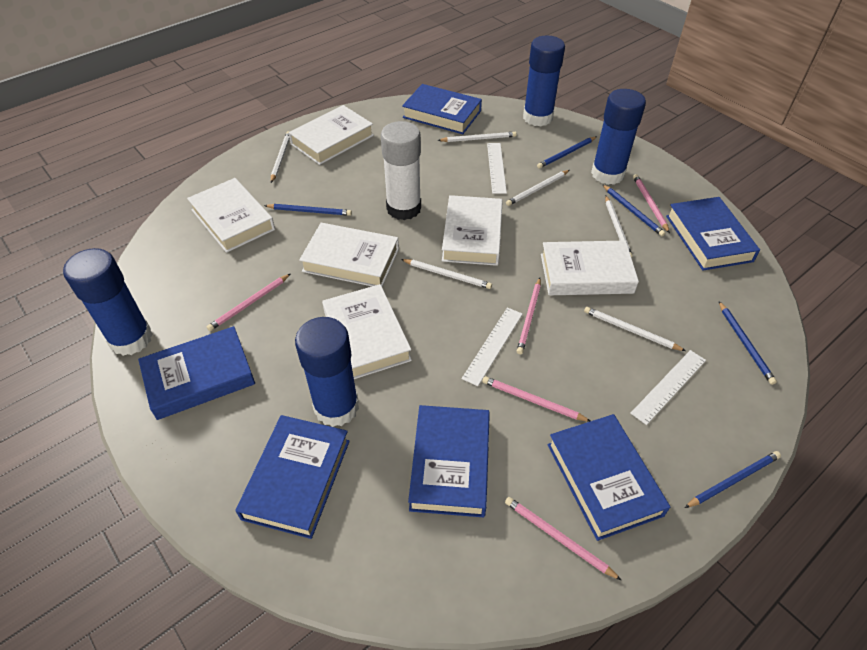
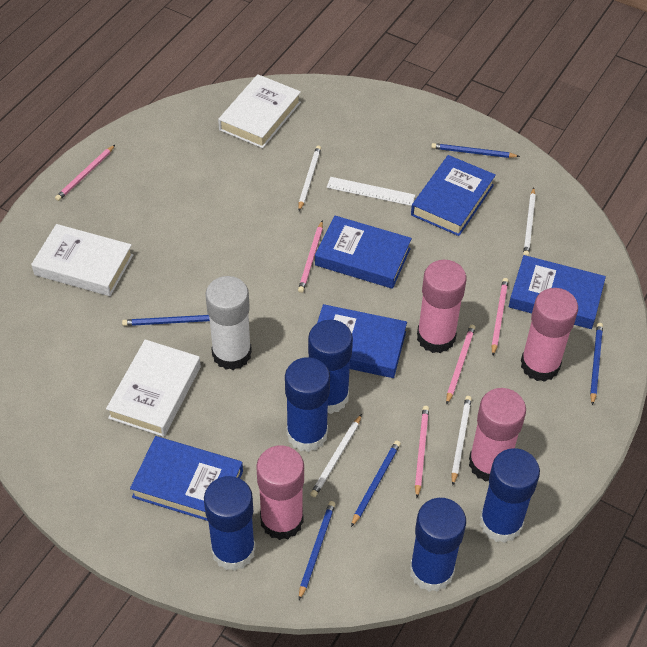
blue book: 6 -> 5
blue glue stick: 4 -> 5
pink glue stick: 0 -> 4
white book: 6 -> 3
white pencil: 6 -> 4
white ruler: 3 -> 1

